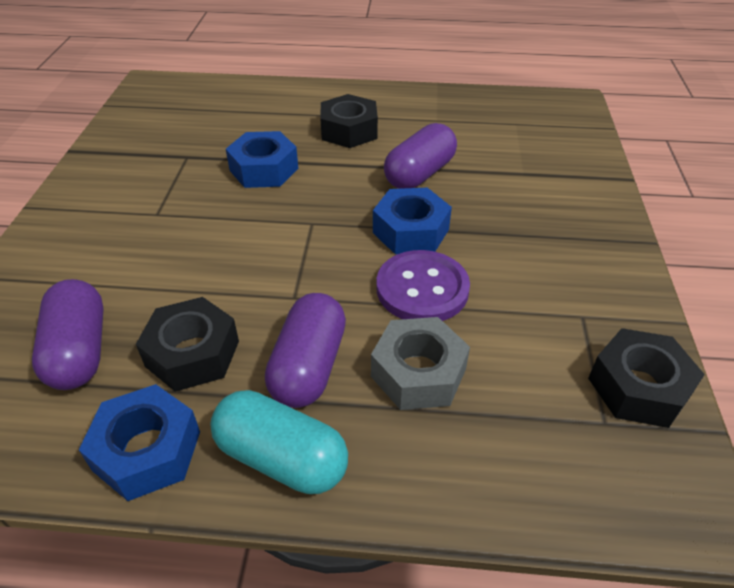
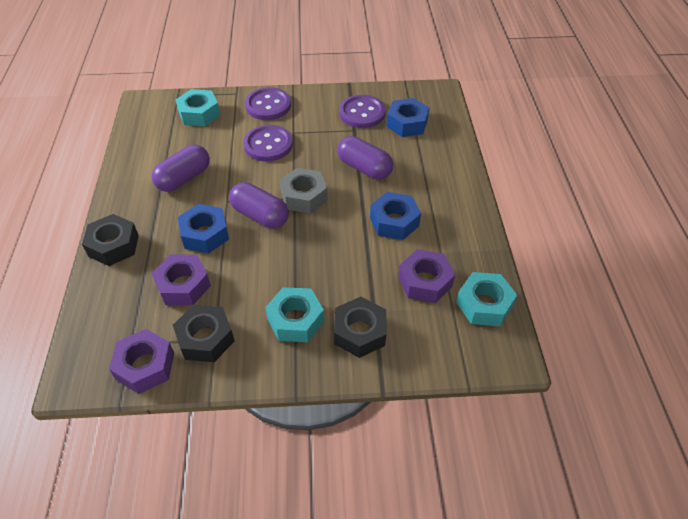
purple button: 1 -> 3
purple nut: 0 -> 3
turquoise capsule: 1 -> 0
turquoise nut: 0 -> 3

